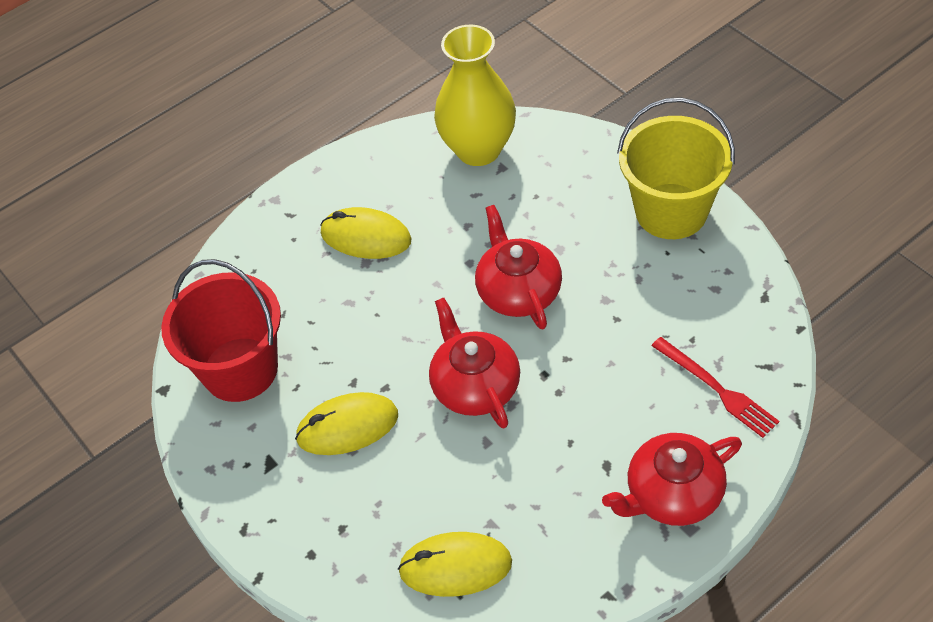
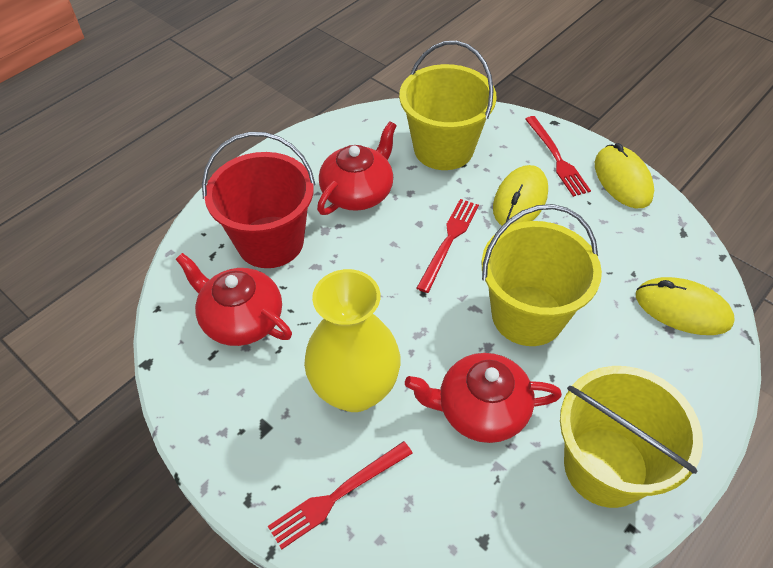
red fork: 1 -> 3
yellow bucket: 1 -> 3

